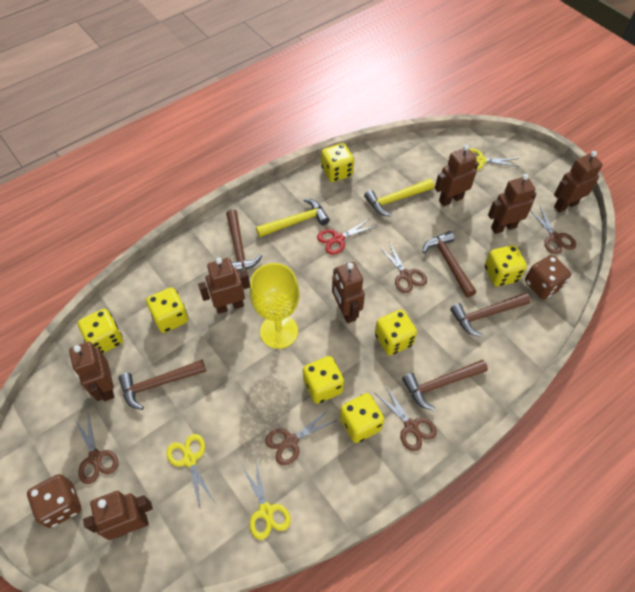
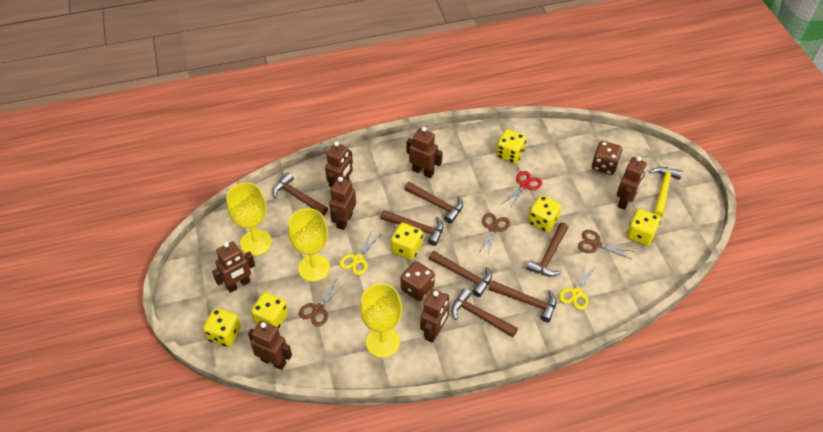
brown hammer: 5 -> 7
brown scissors: 5 -> 3
yellow dice: 7 -> 6
yellow goblet: 1 -> 3
yellow hammer: 2 -> 1
yellow scissors: 3 -> 2

